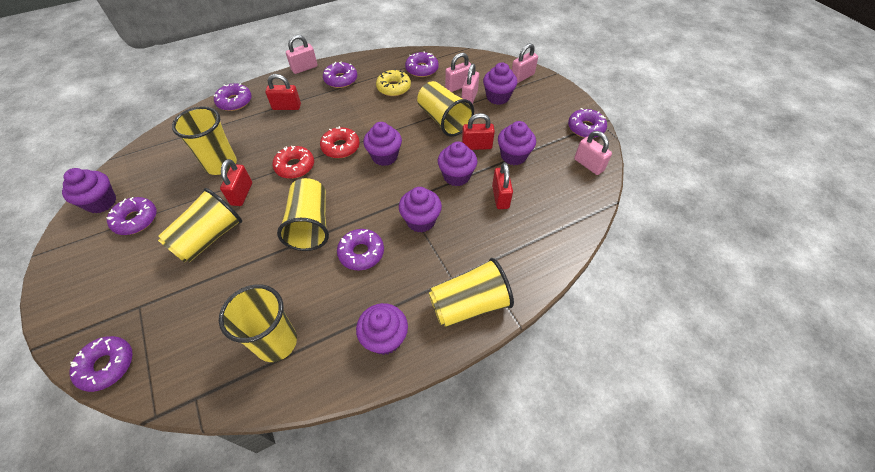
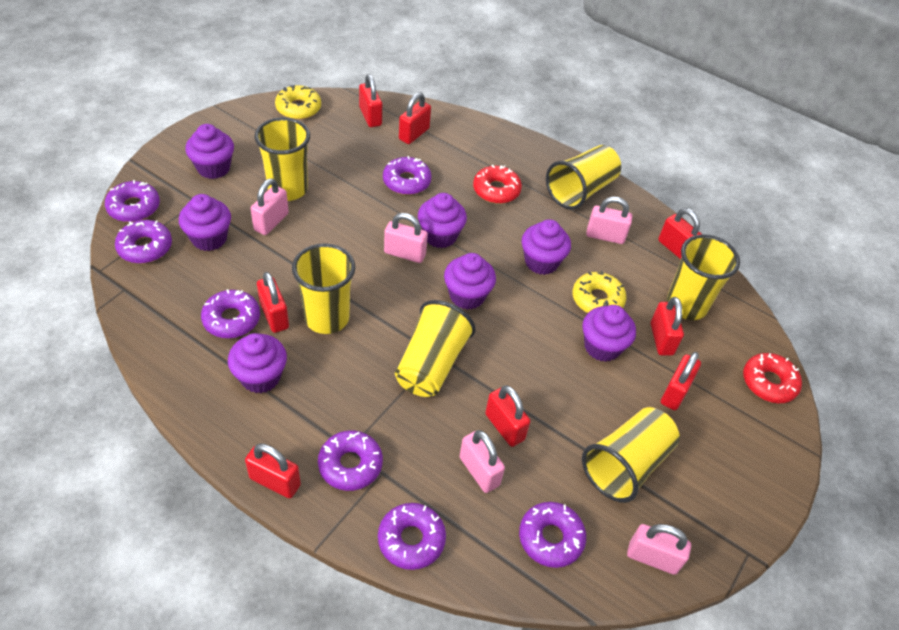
red padlock: 4 -> 8
yellow donut: 1 -> 2

